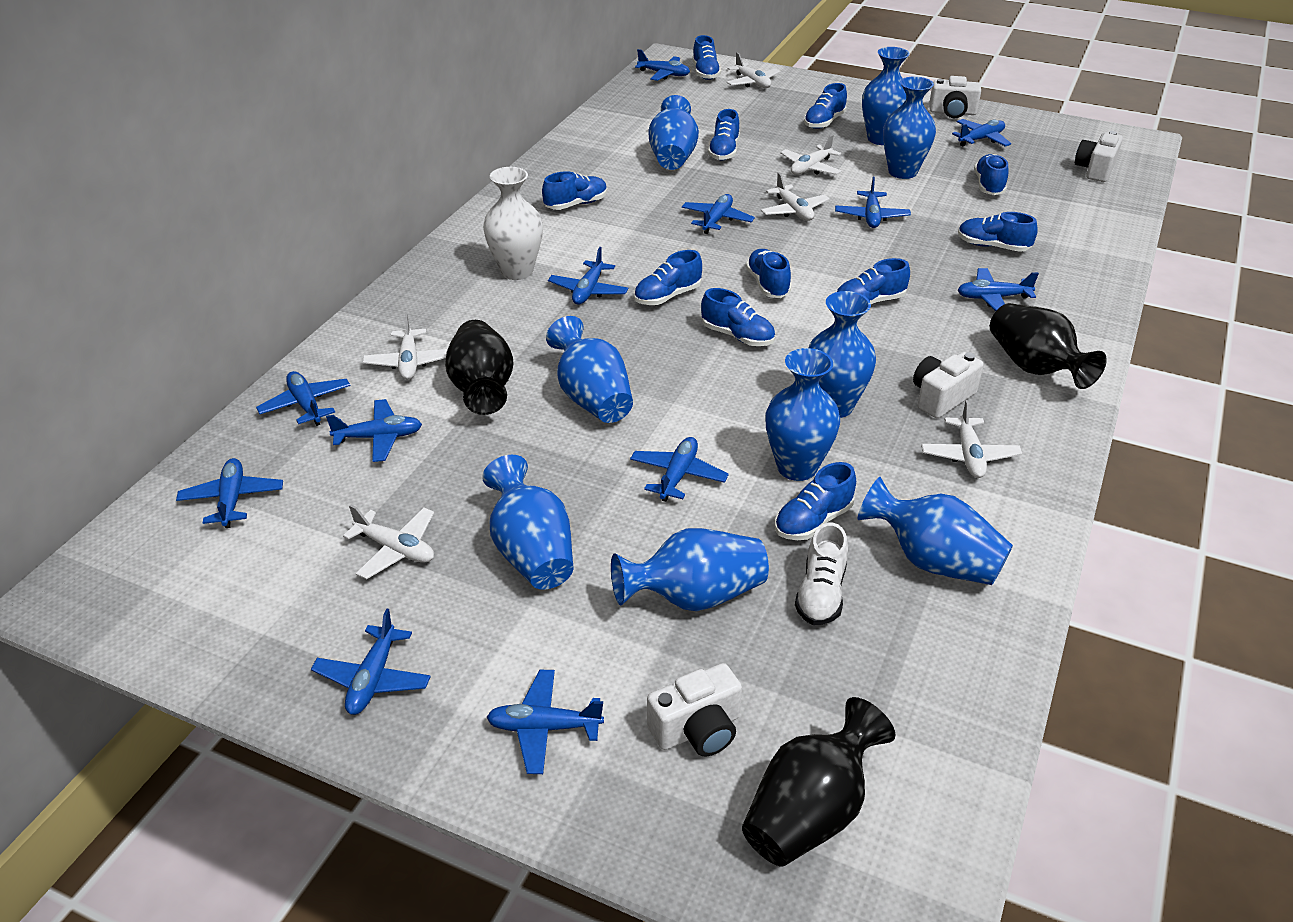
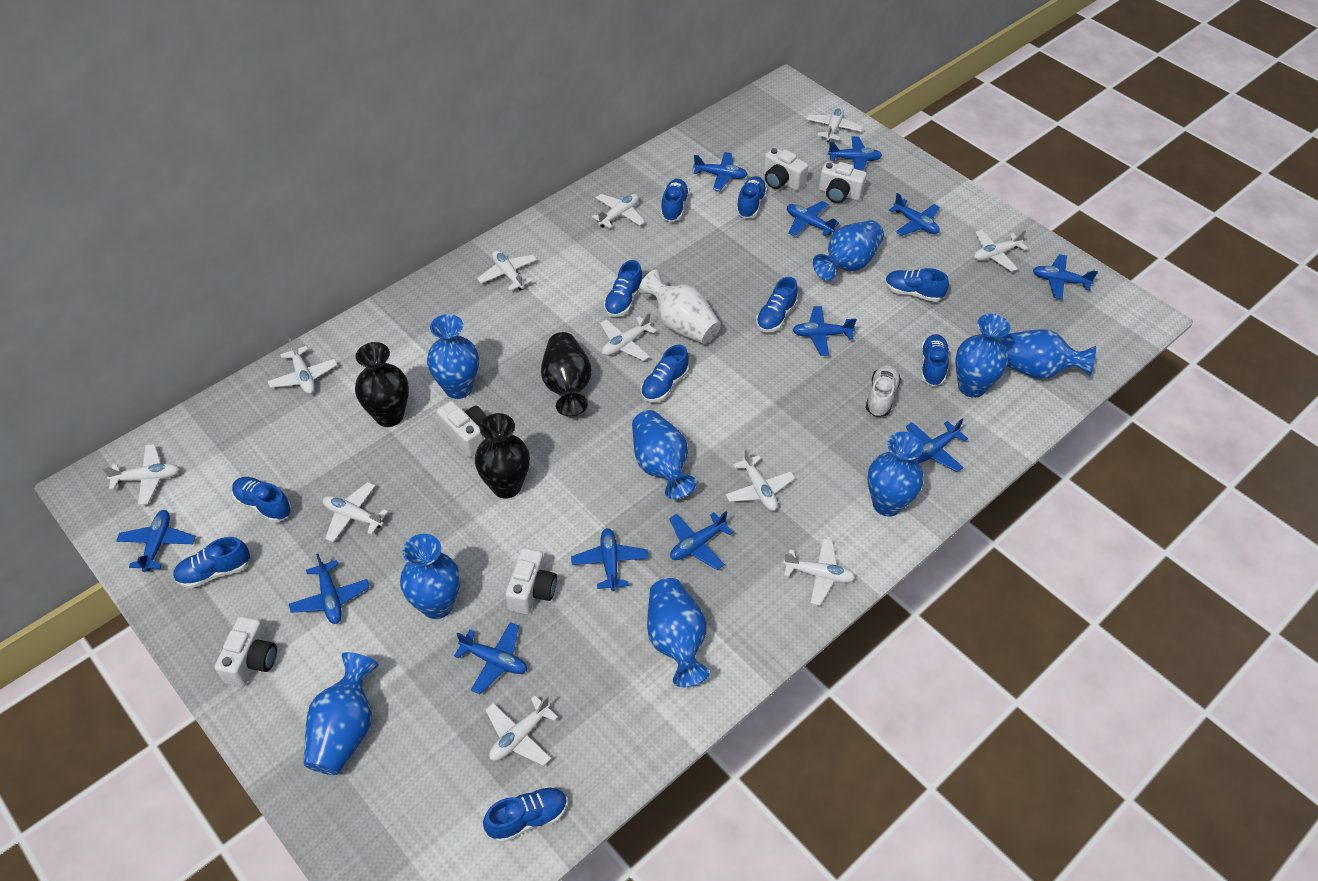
blue shoe: 11 -> 10
white camera: 4 -> 5
white plane: 6 -> 11

